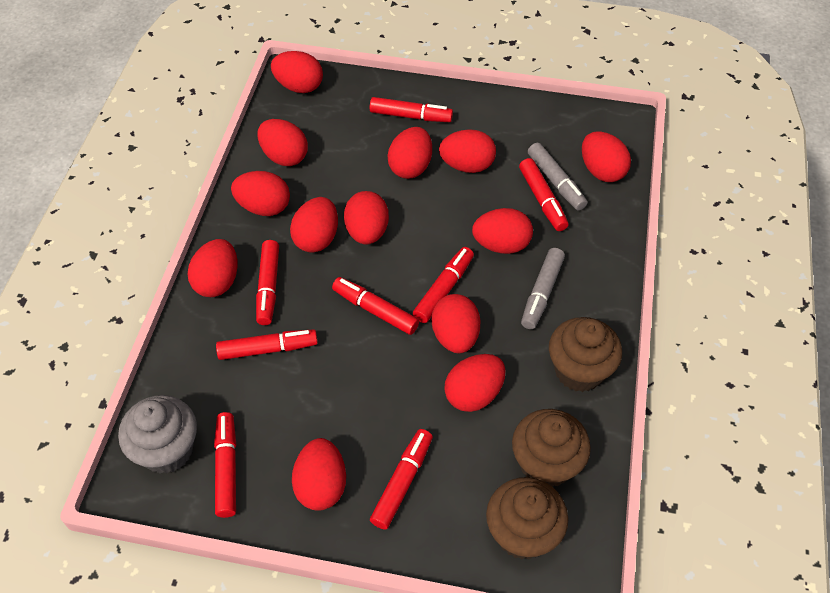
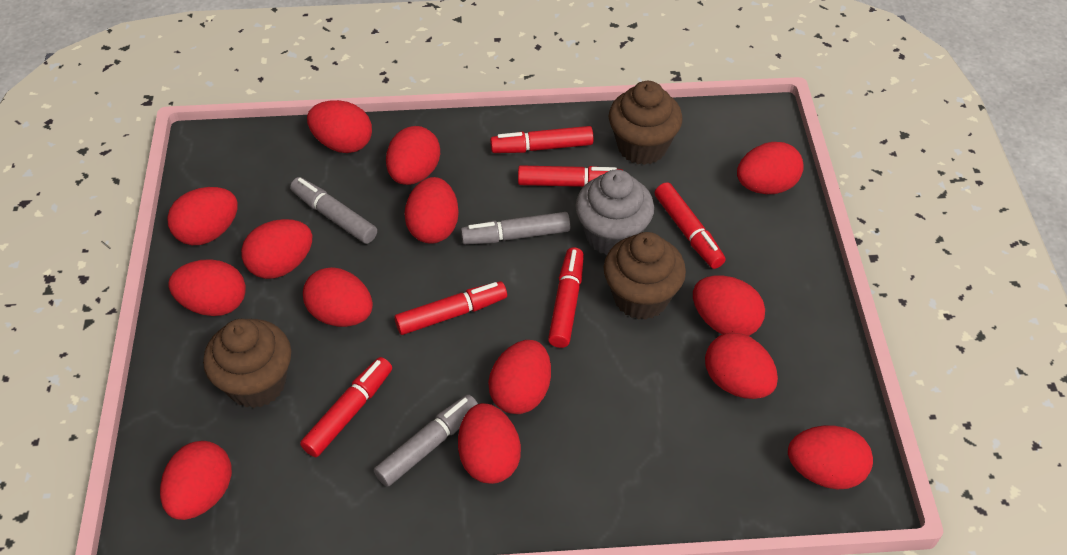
grey marker: 2 -> 3
red egg: 13 -> 14
red marker: 8 -> 6

